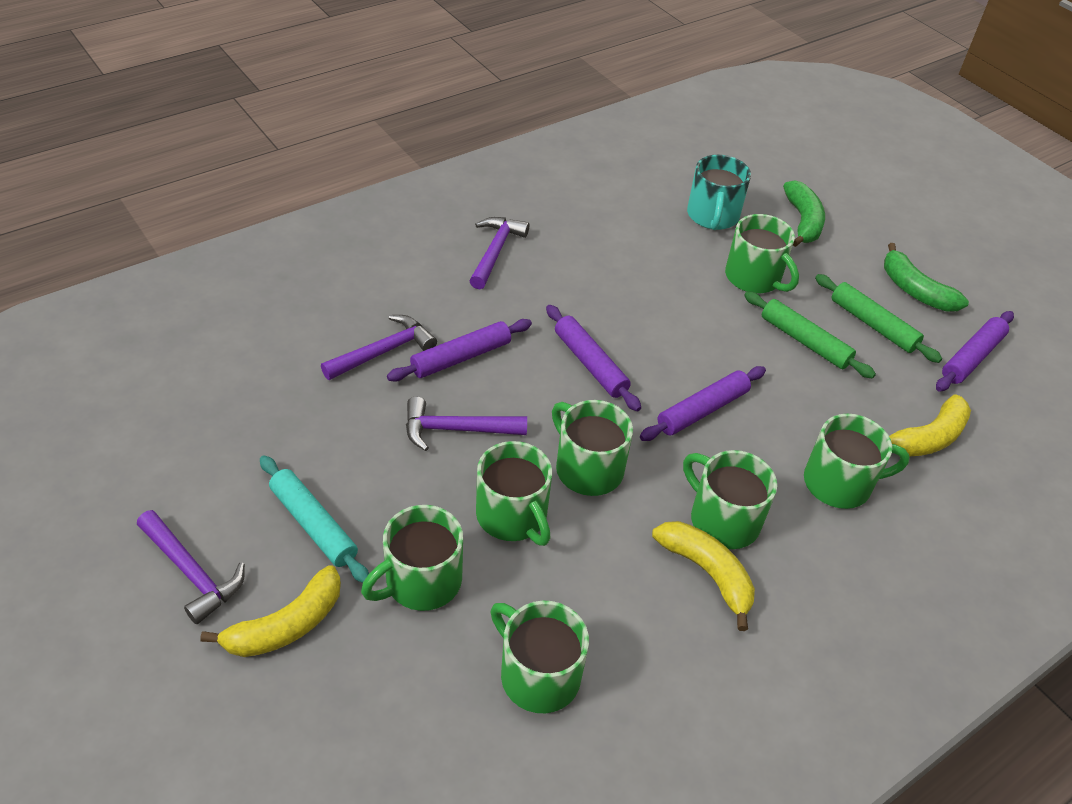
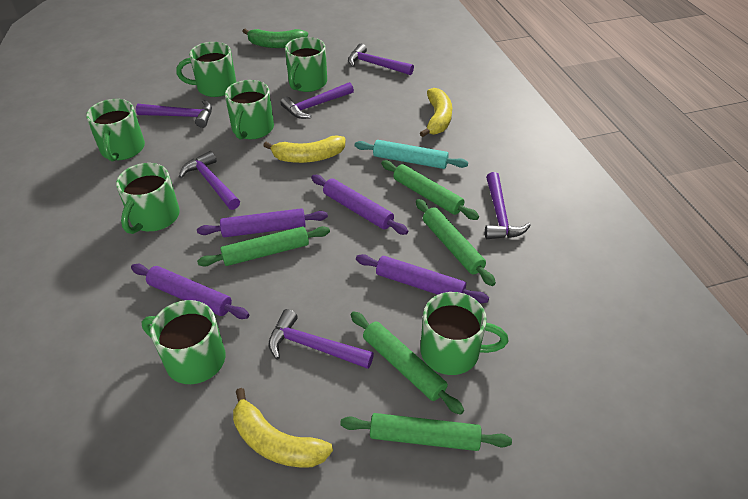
green banana: 2 -> 1
green rolling pin: 2 -> 5
purple hammer: 4 -> 6
turquoise mug: 1 -> 0

